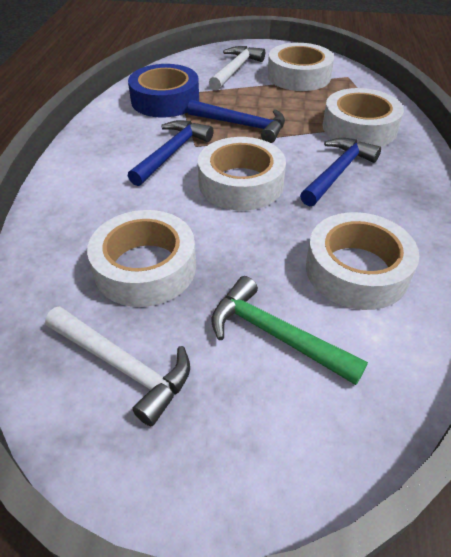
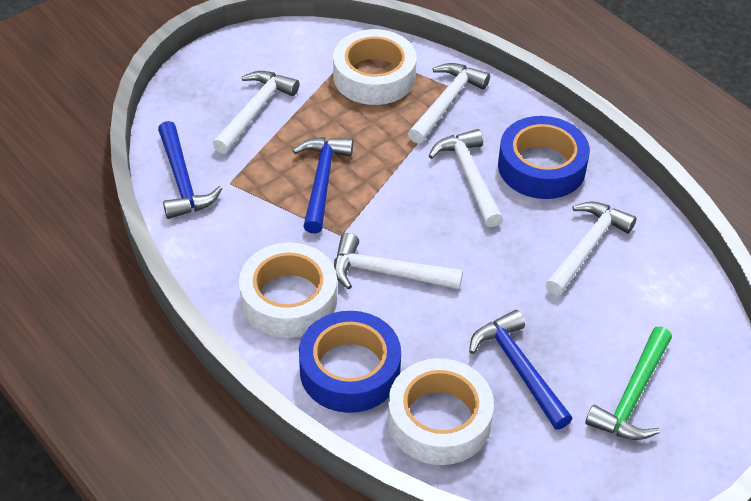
blue tape: 1 -> 2
white hammer: 2 -> 5
white tape: 5 -> 3

